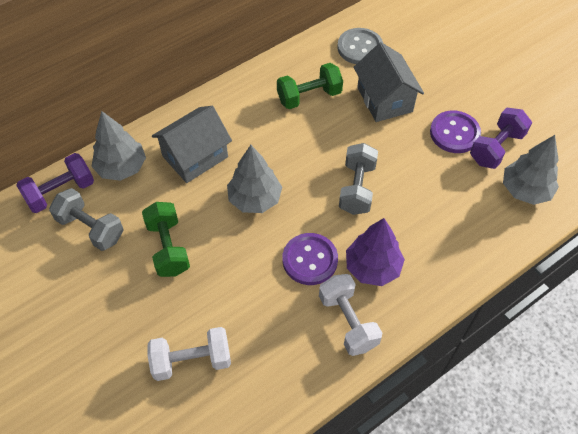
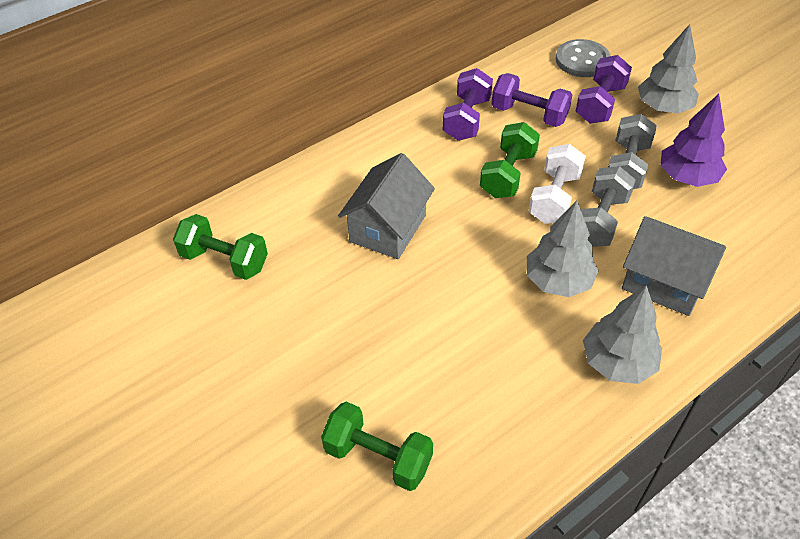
green dumbbell: 2 -> 3
purple button: 2 -> 0
purple dumbbell: 2 -> 3
white dumbbell: 2 -> 1

